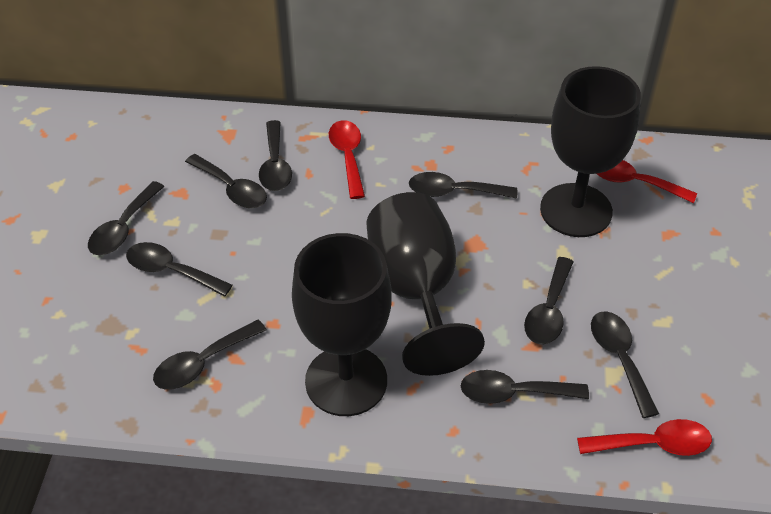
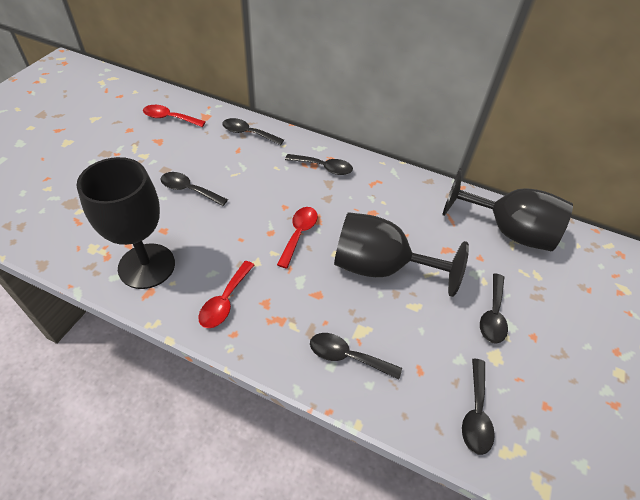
black spoon: 9 -> 6

